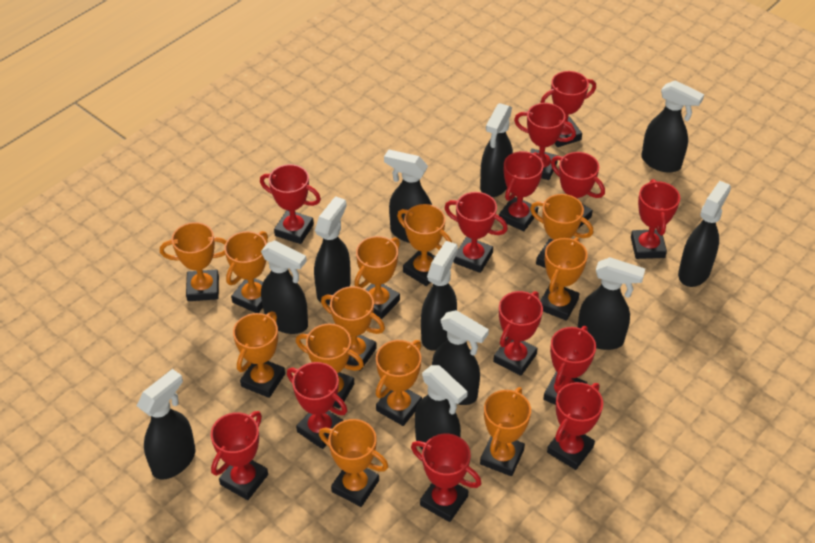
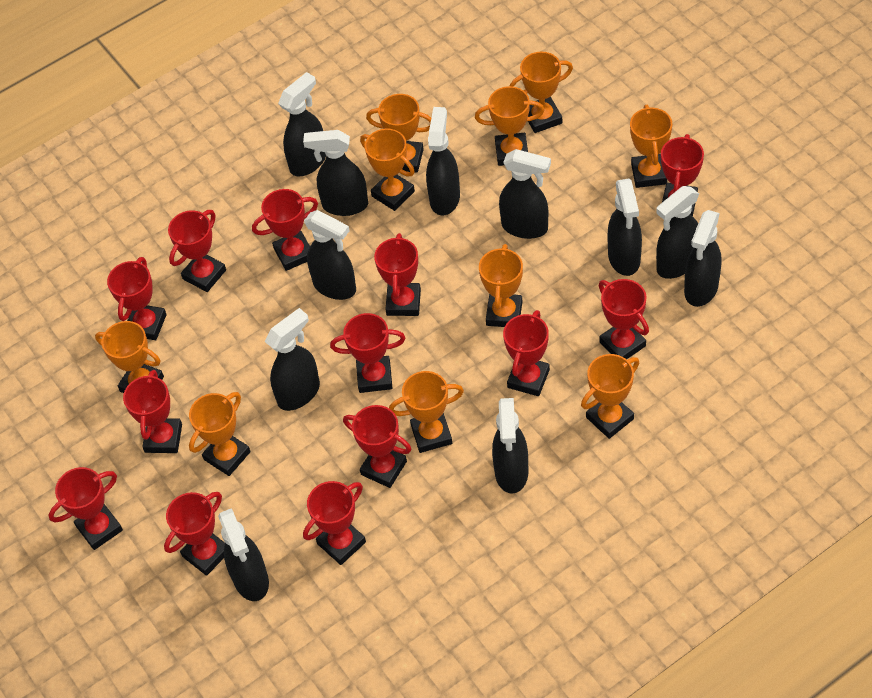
orange trophy: 12 -> 10

